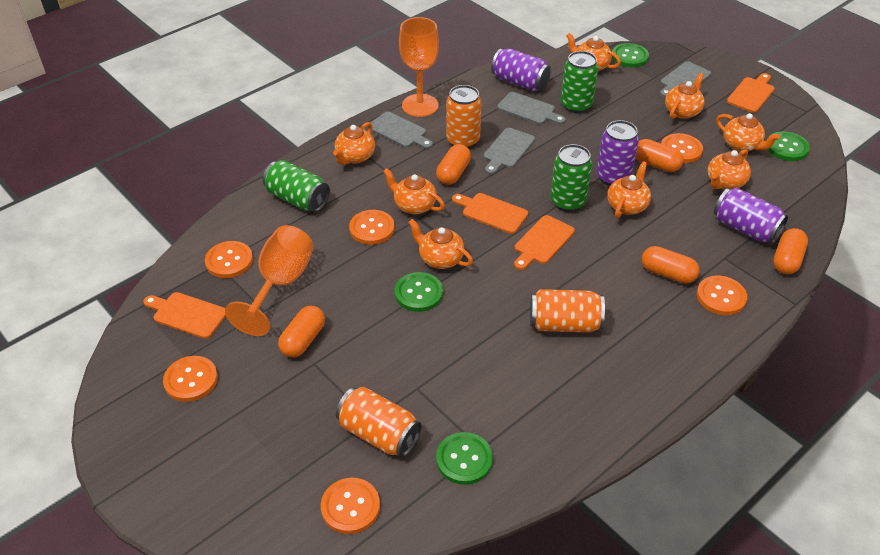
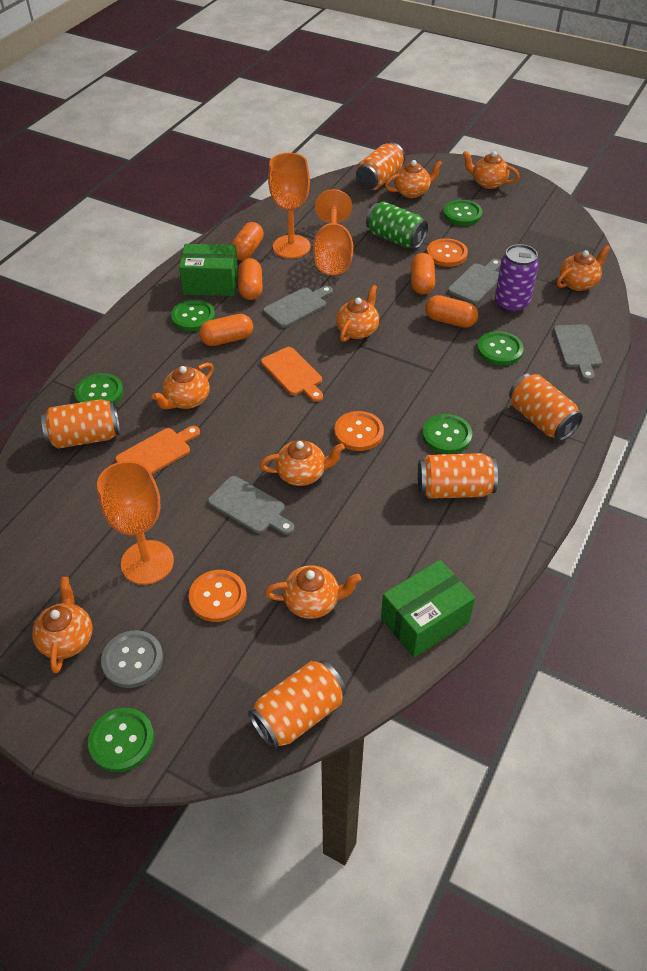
green box: 0 -> 2
green button: 4 -> 6
green can: 3 -> 1
grey button: 0 -> 1
orange button: 6 -> 3
orange can: 3 -> 5
orange cutting board: 4 -> 2
orange goblet: 2 -> 3
purple can: 3 -> 1

